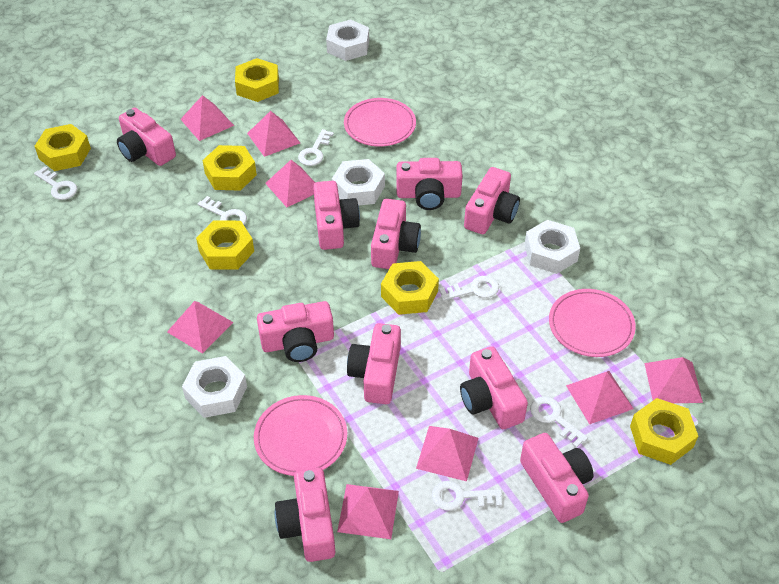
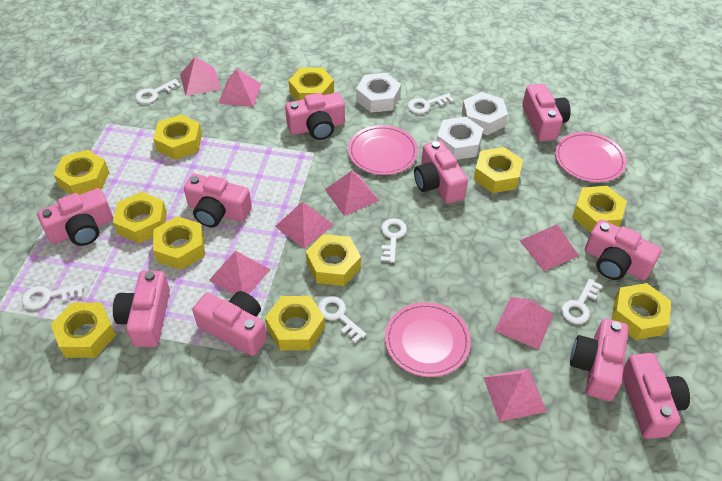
white nut: 4 -> 3
yellow nut: 6 -> 11

